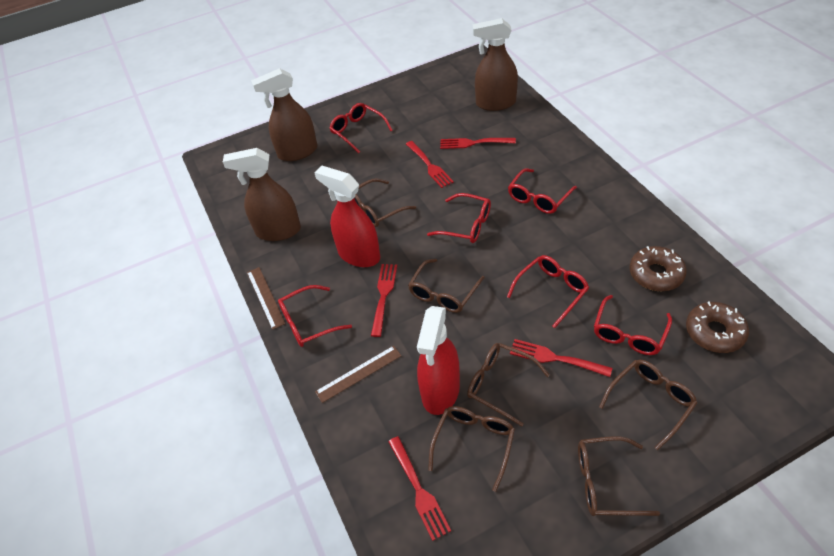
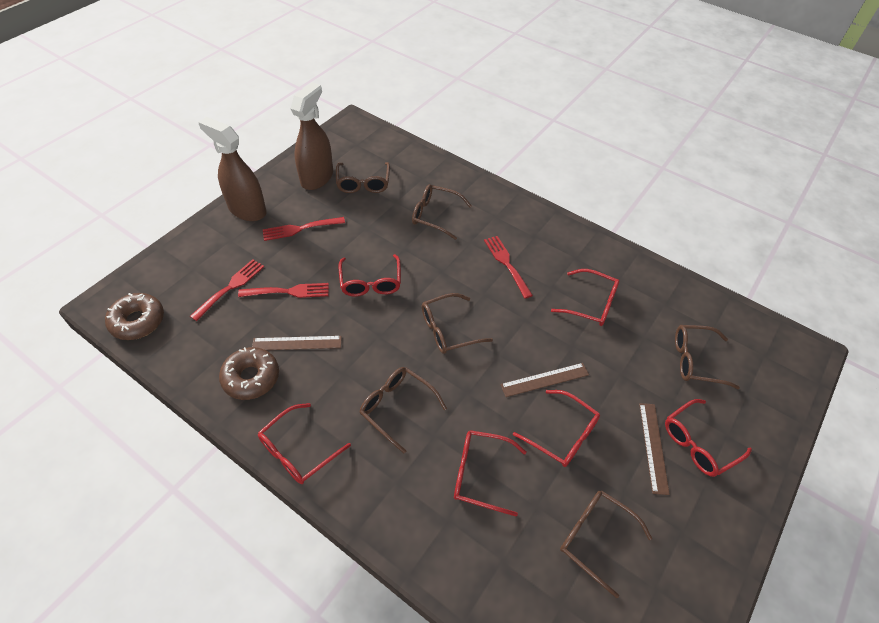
brown ruler: 2 -> 3
brown spray bottle: 3 -> 2
red fork: 5 -> 4
red spray bottle: 2 -> 0

